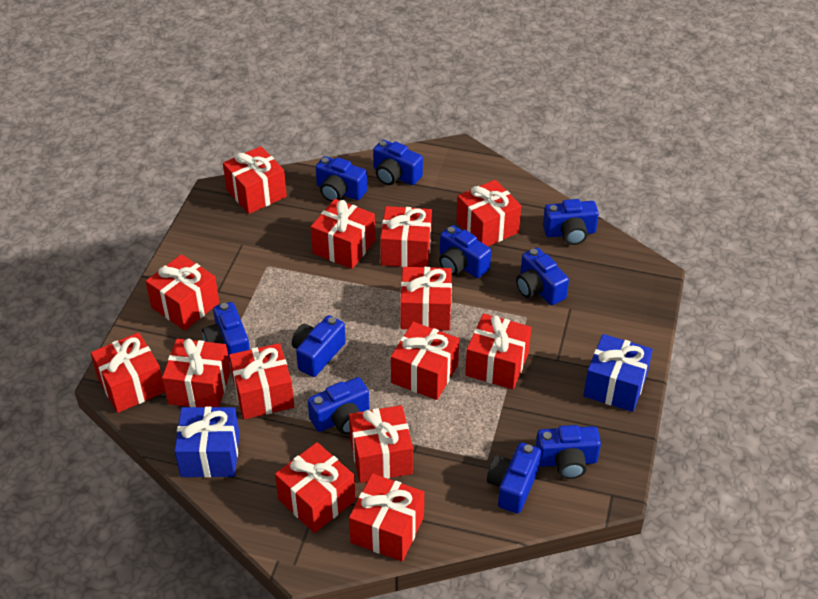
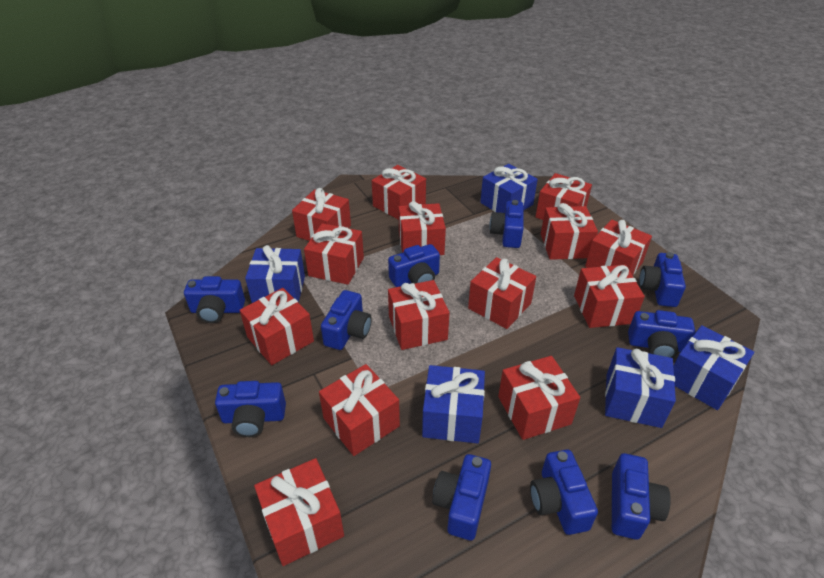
blue gift: 2 -> 5

